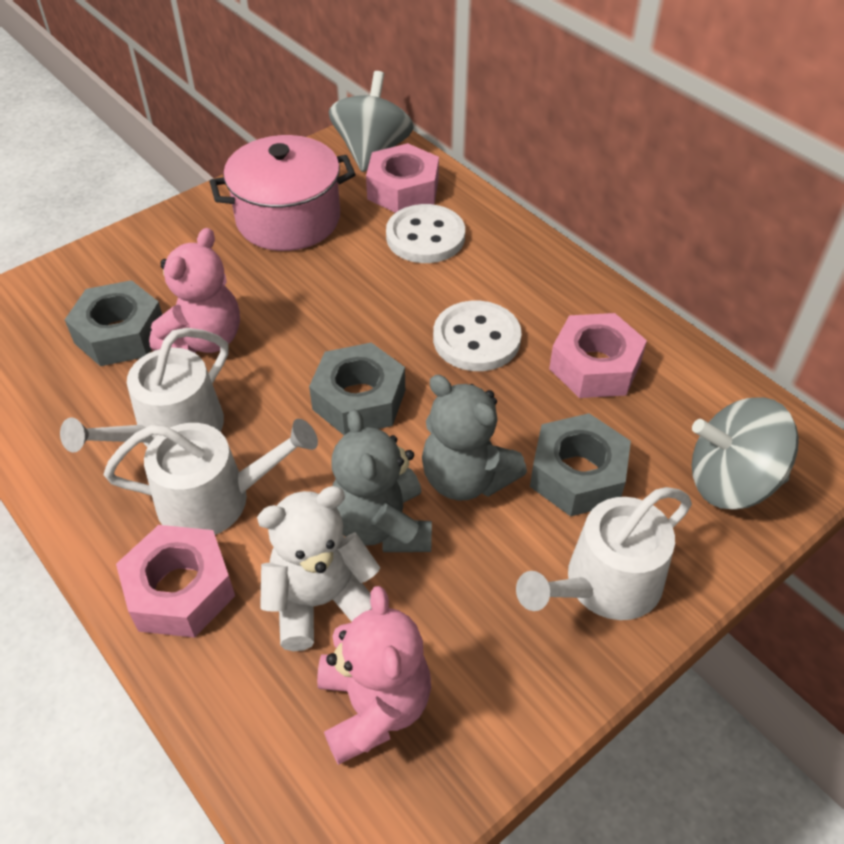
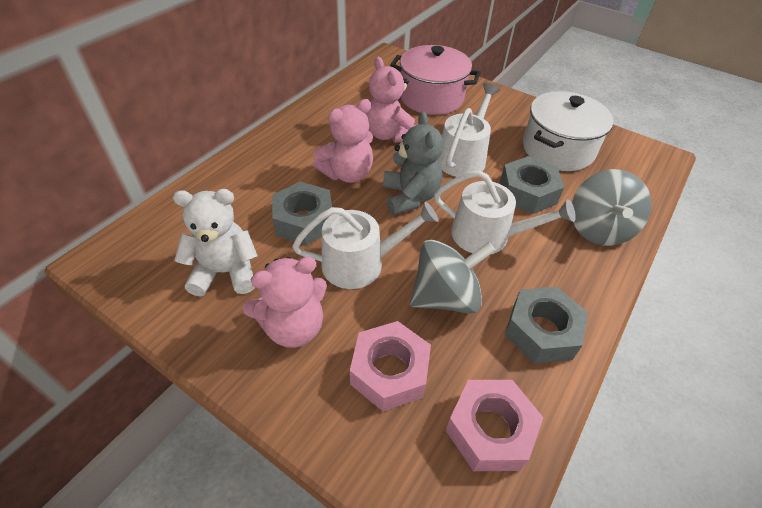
grey teddy bear: 2 -> 1
pink nut: 3 -> 2
pink teddy bear: 2 -> 3
white button: 2 -> 0
white pot: 0 -> 1

